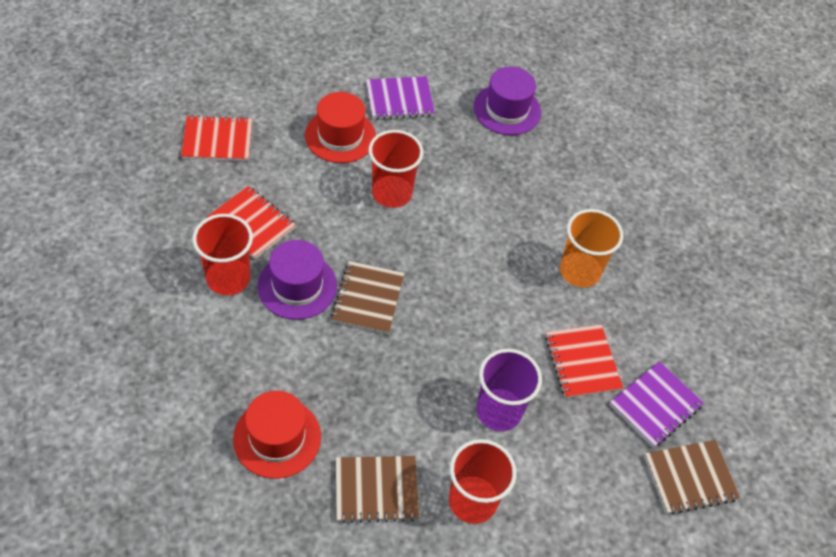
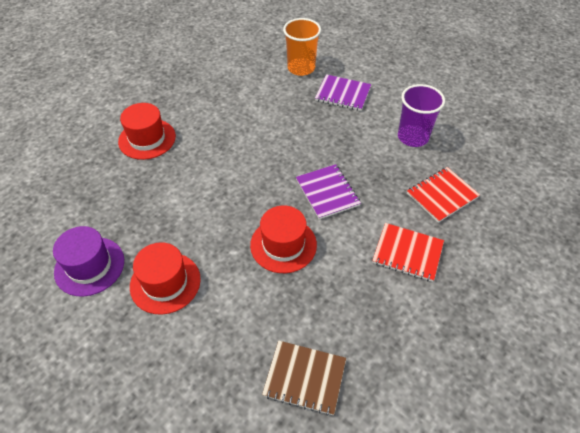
brown notebook: 3 -> 1
purple hat: 2 -> 1
red cup: 3 -> 0
red hat: 2 -> 3
red notebook: 3 -> 2

